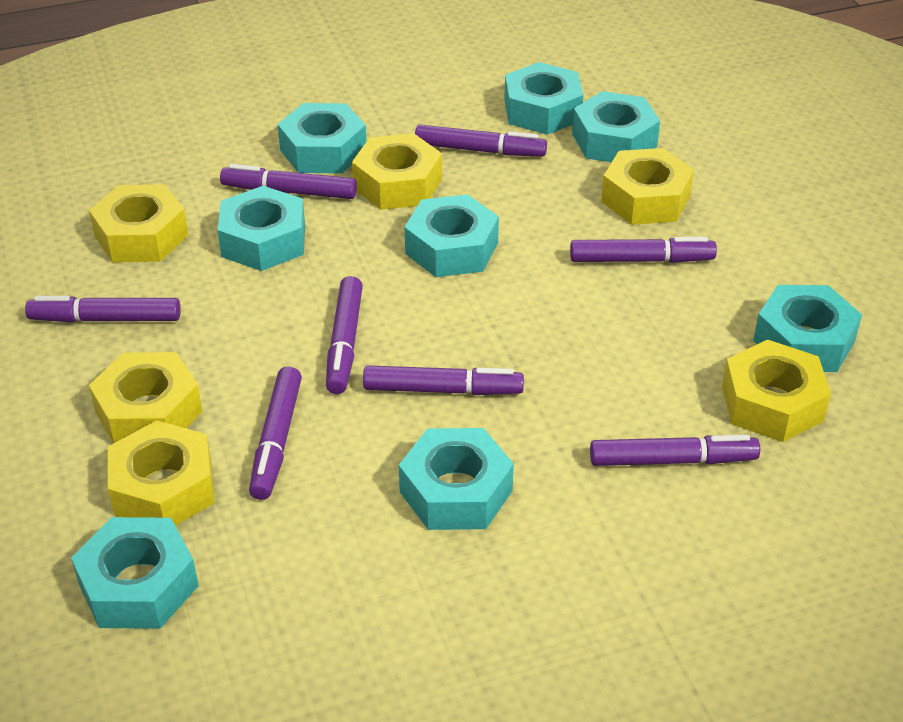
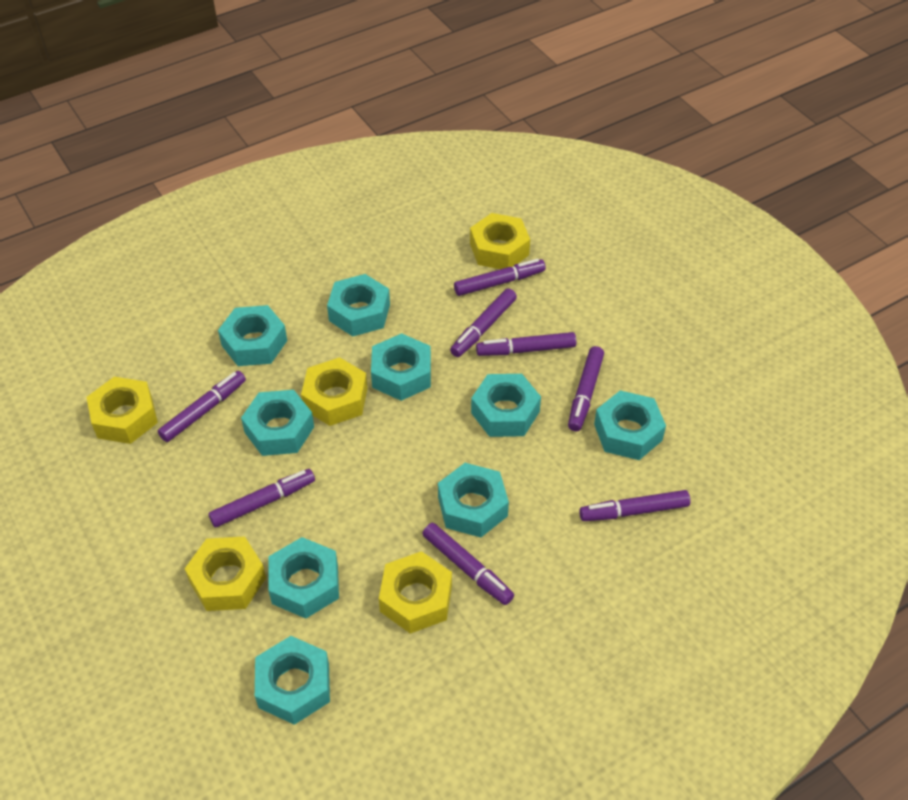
turquoise nut: 8 -> 9
yellow nut: 6 -> 5

